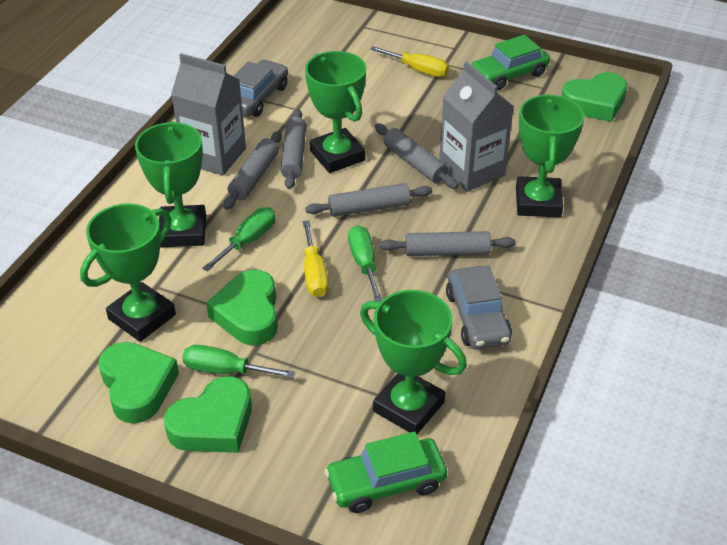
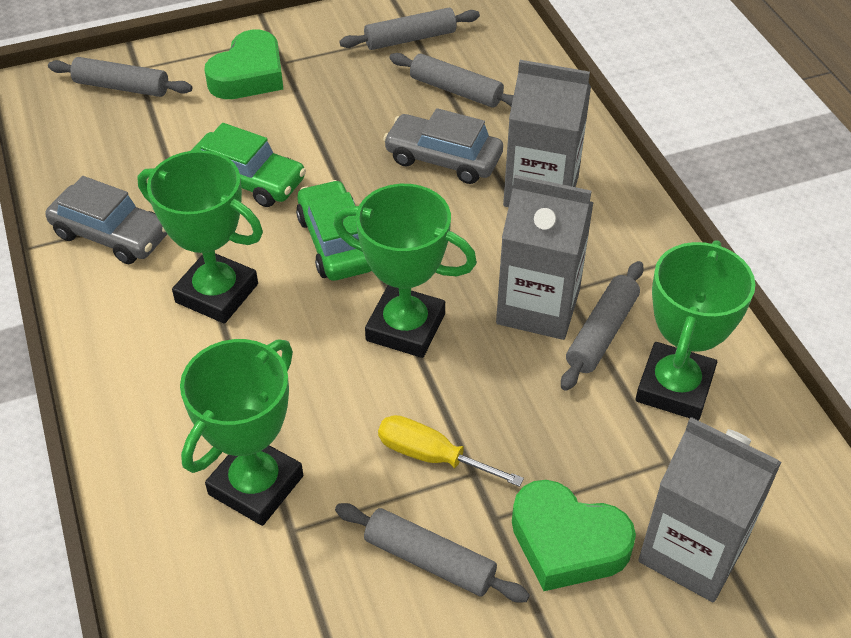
green heart: 4 -> 2
green screwdriver: 3 -> 0
green trophy: 5 -> 4
grey carton: 2 -> 3
yellow screwdriver: 2 -> 1

